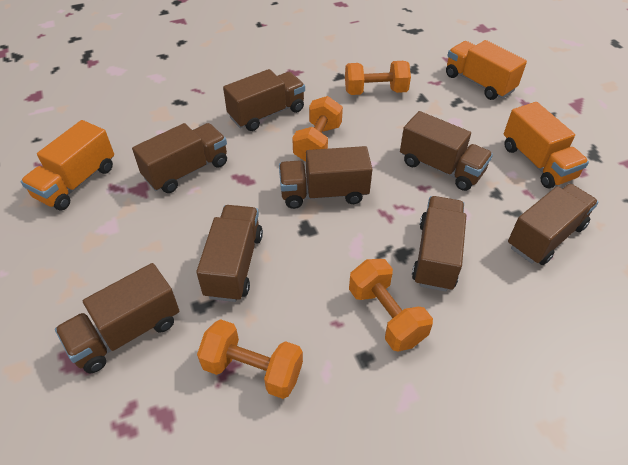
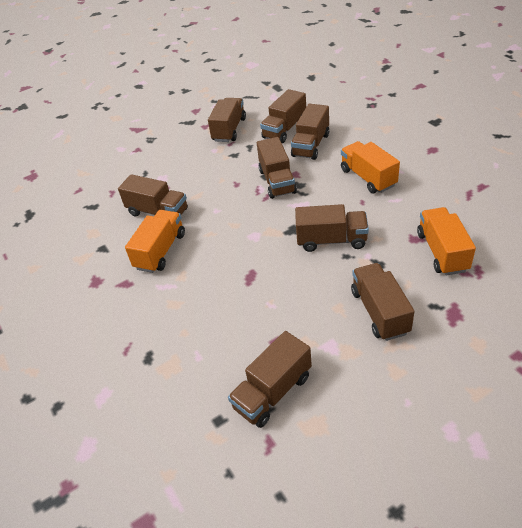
orange dumbbell: 4 -> 0

